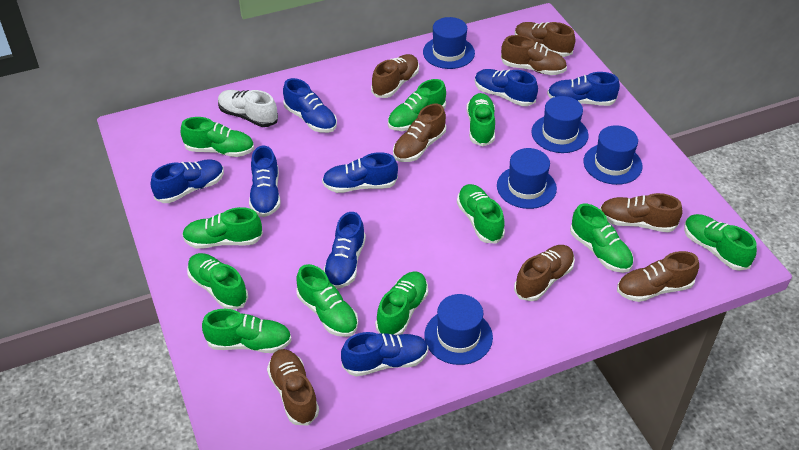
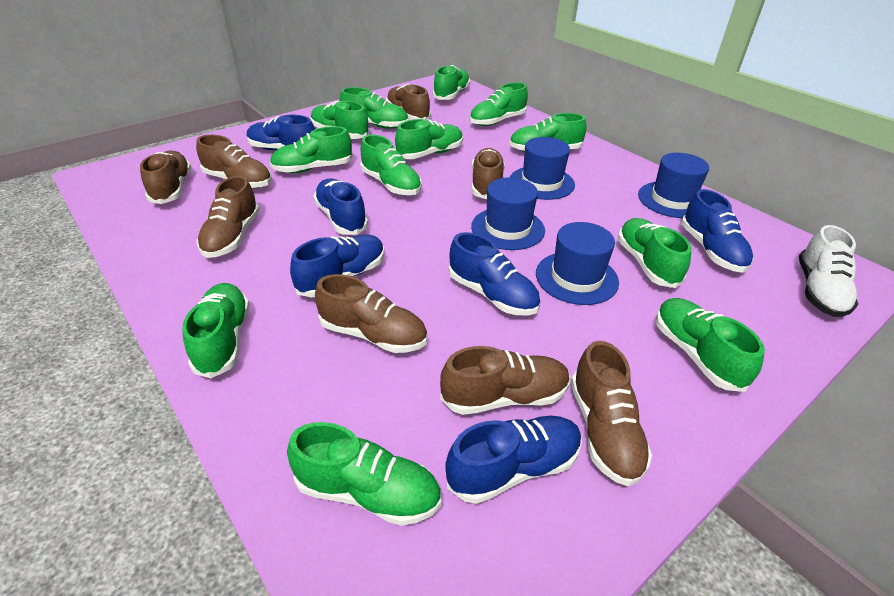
blue hat: 5 -> 4
blue shoe: 8 -> 6
green shoe: 11 -> 12

